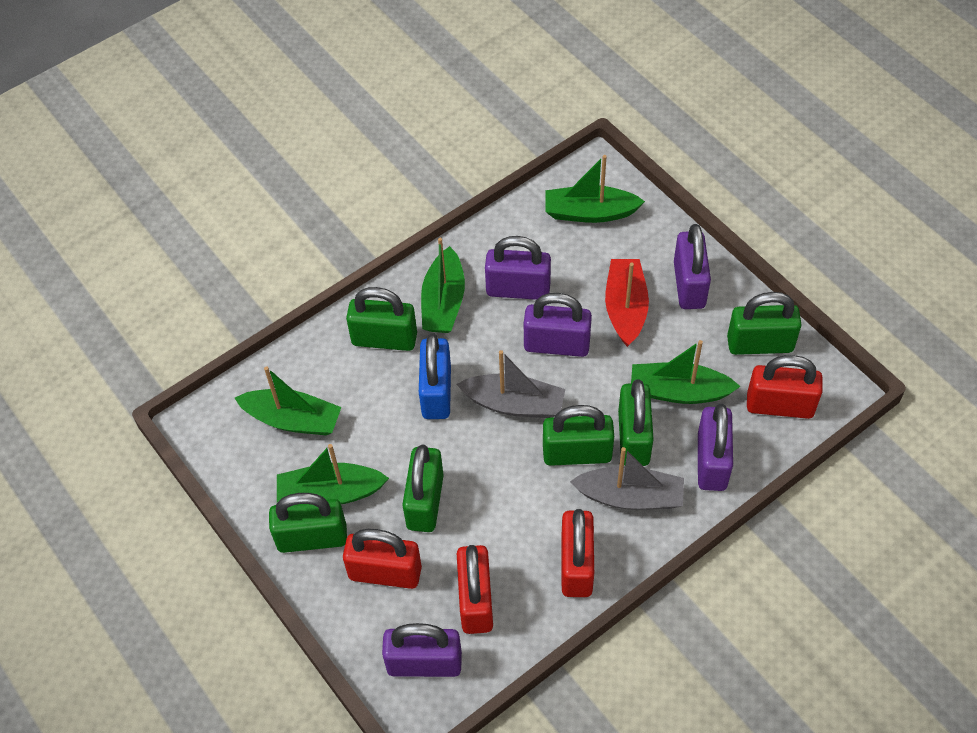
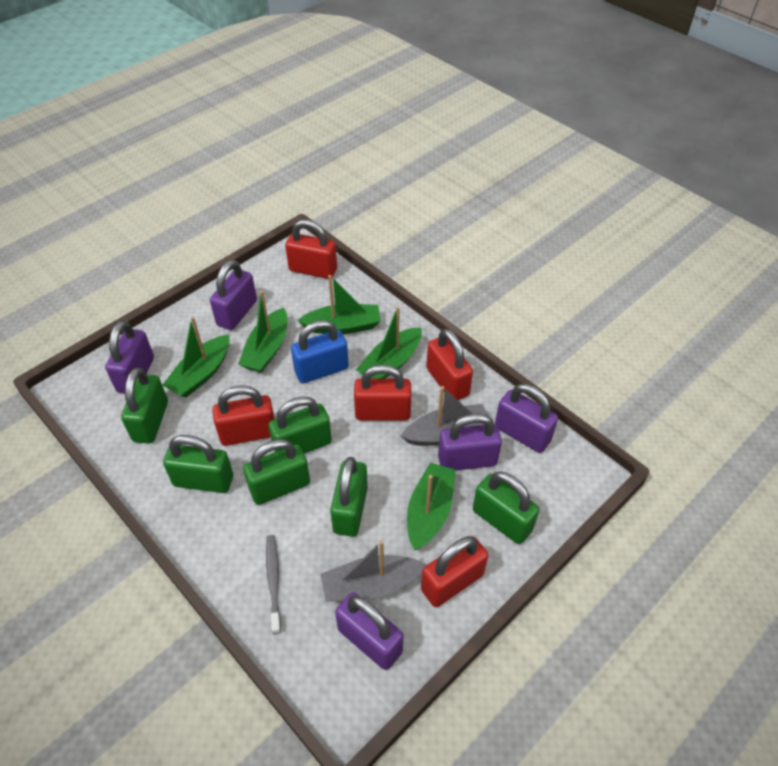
grey toothbrush: 0 -> 1
red boat: 1 -> 0
red padlock: 4 -> 5

